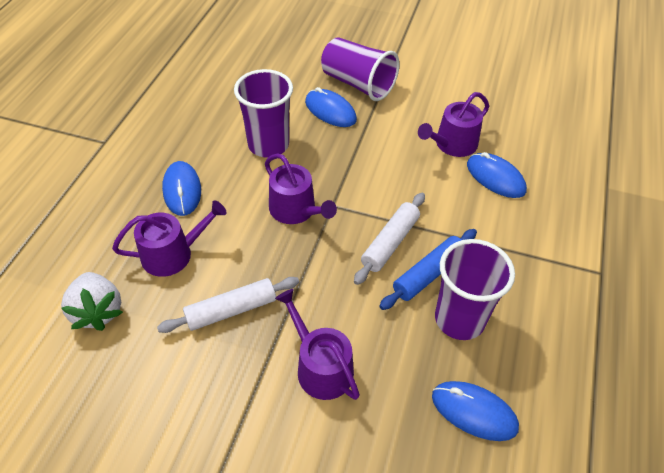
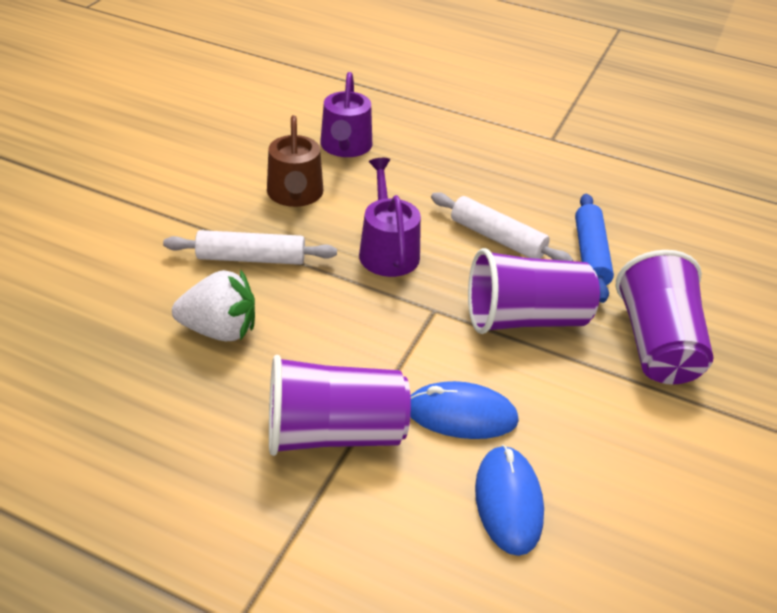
blue mouse: 4 -> 2
brown watering can: 0 -> 1
purple watering can: 4 -> 2

